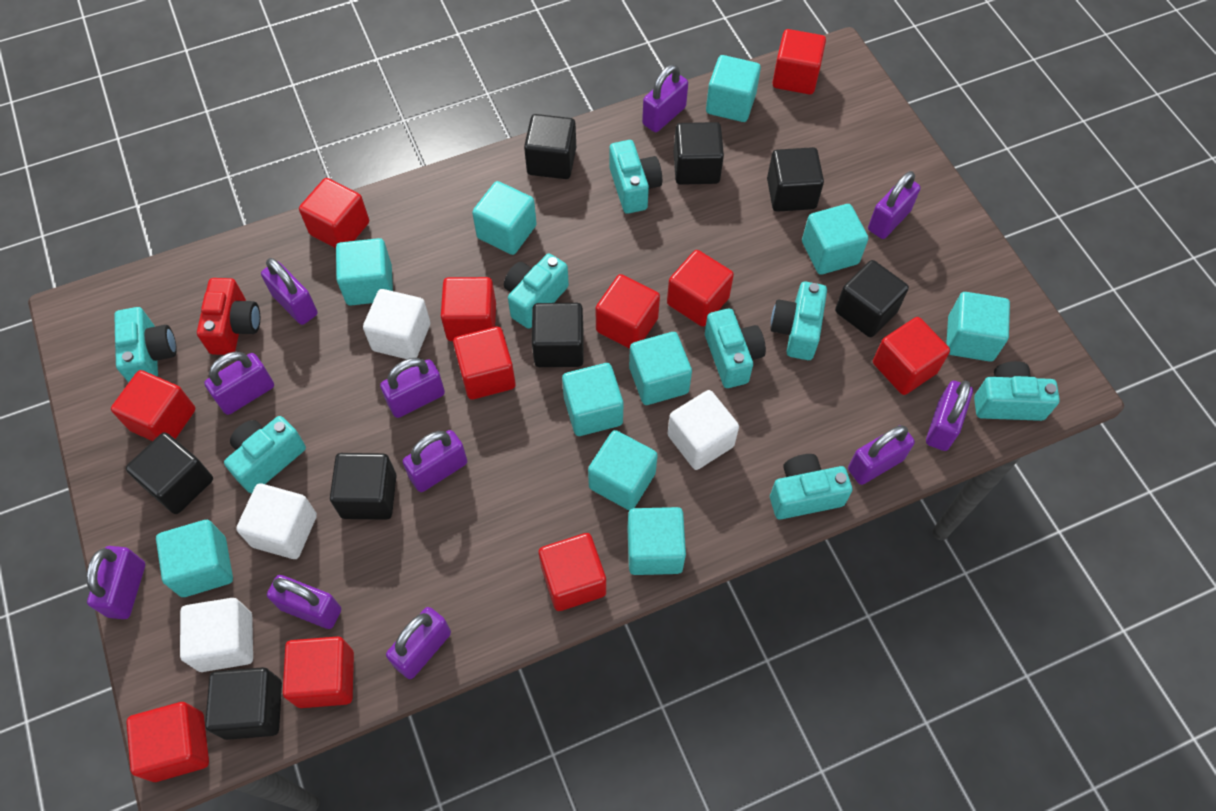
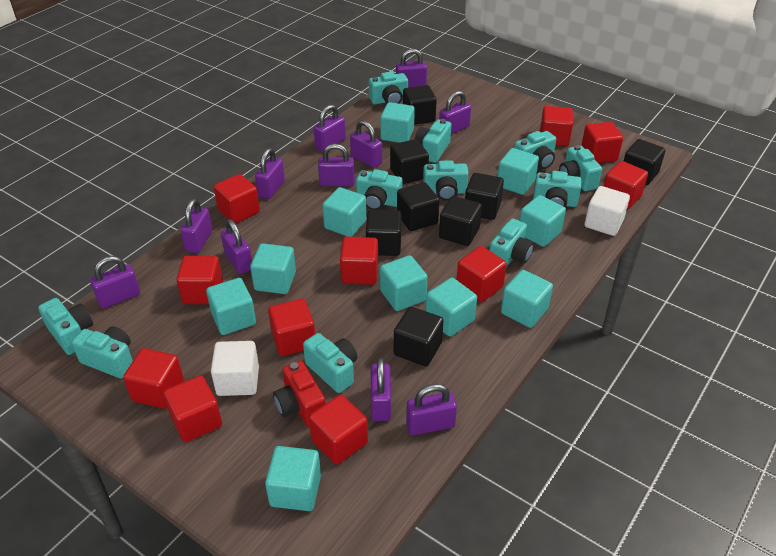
turquoise camera: 8 -> 11
white cube: 4 -> 2

